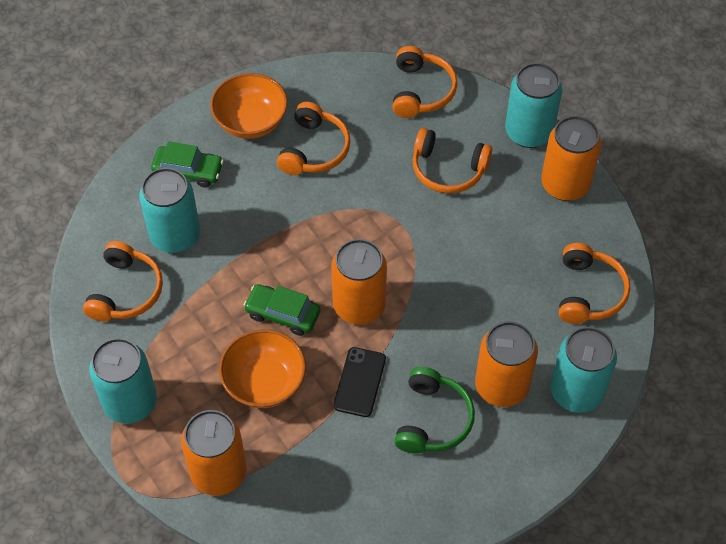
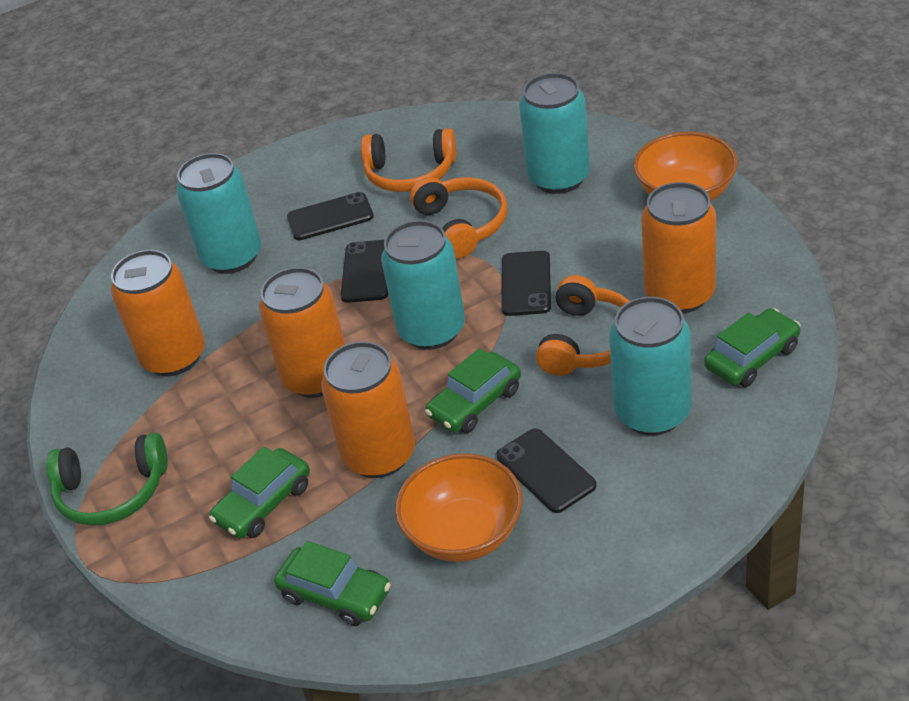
black phone: 1 -> 4
green car: 2 -> 4
orange headphones: 5 -> 3

